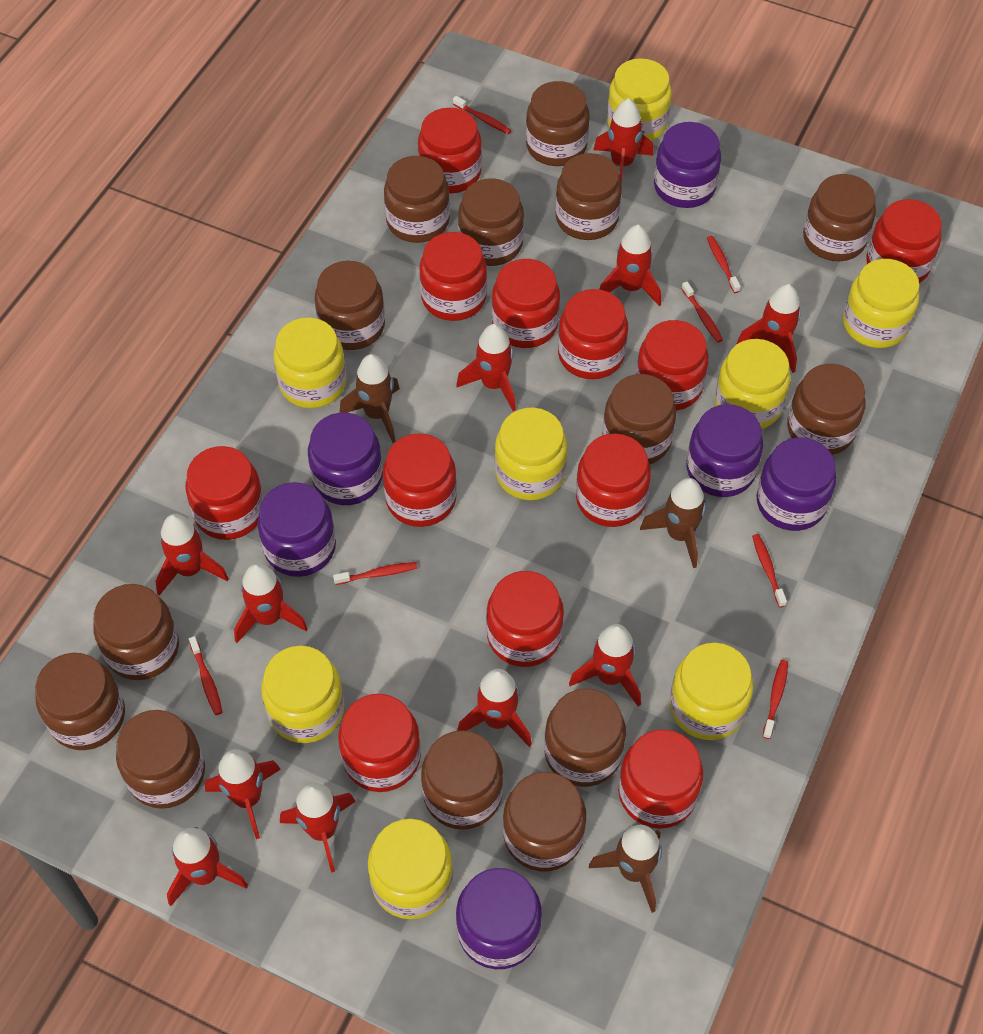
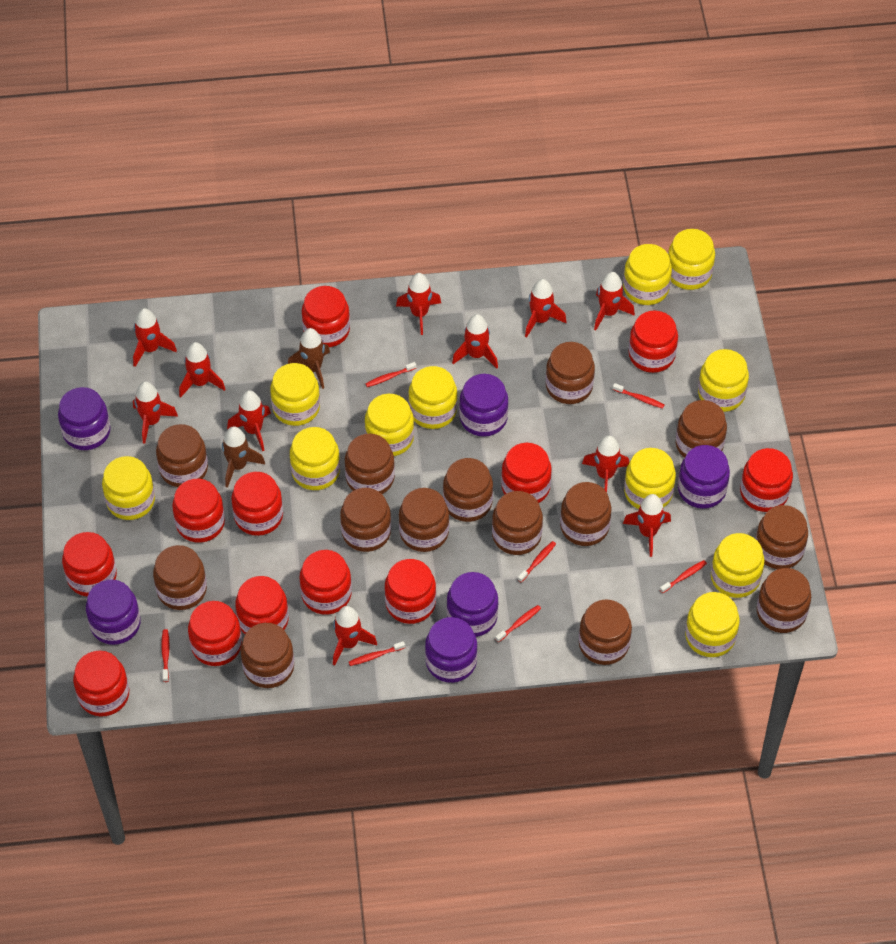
brown rocket: 3 -> 2
yellow jar: 8 -> 11

